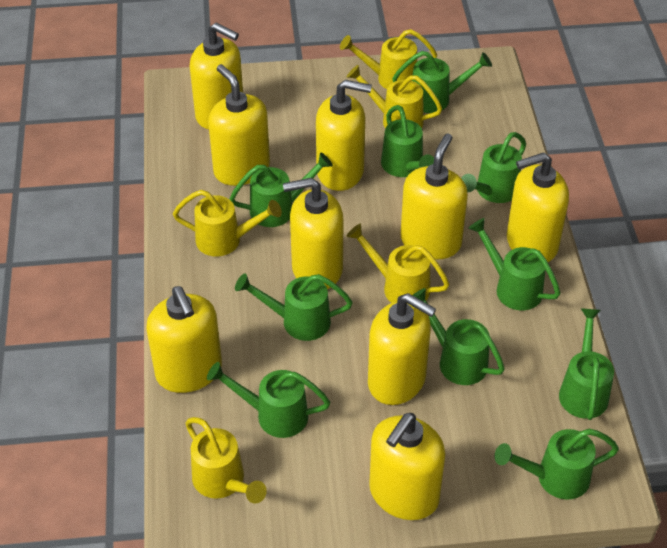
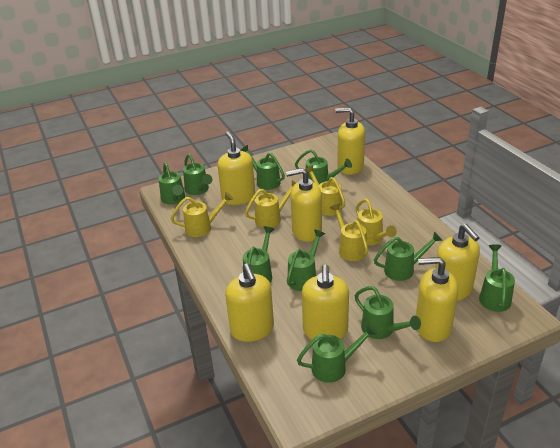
yellow soap dispenser: 9 -> 7

